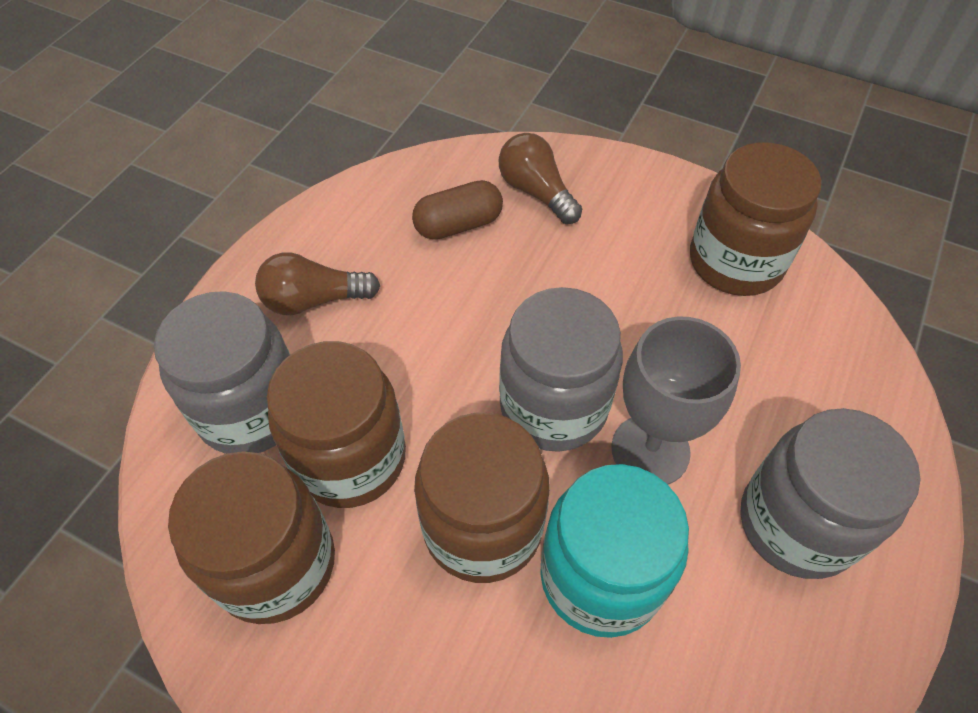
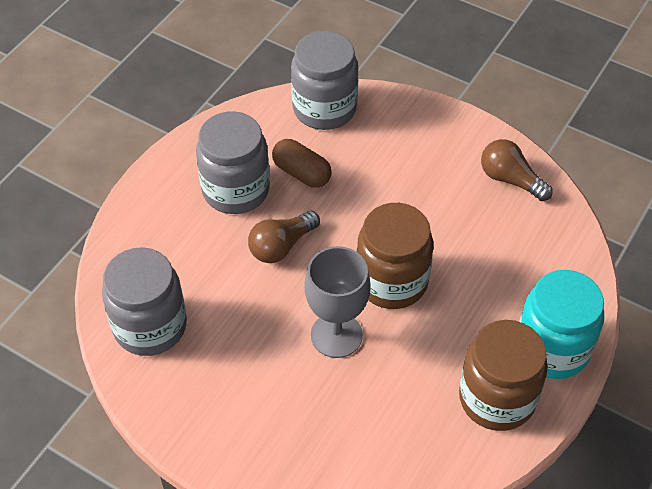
brown jar: 4 -> 2

